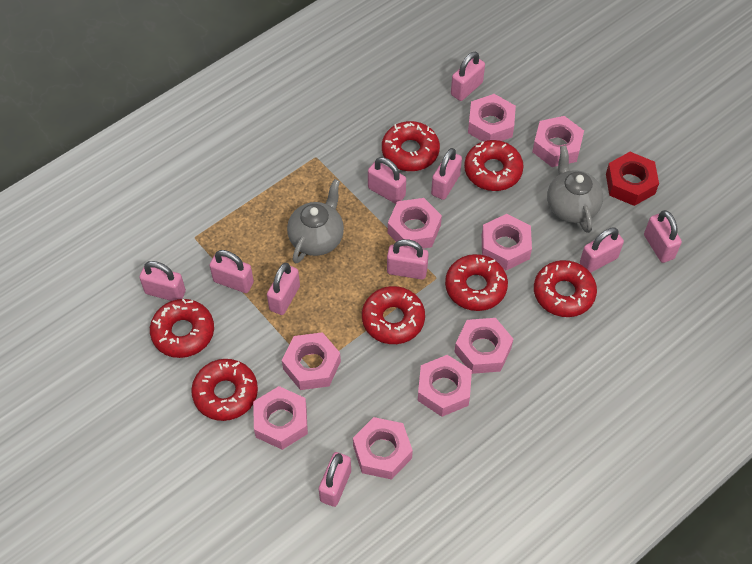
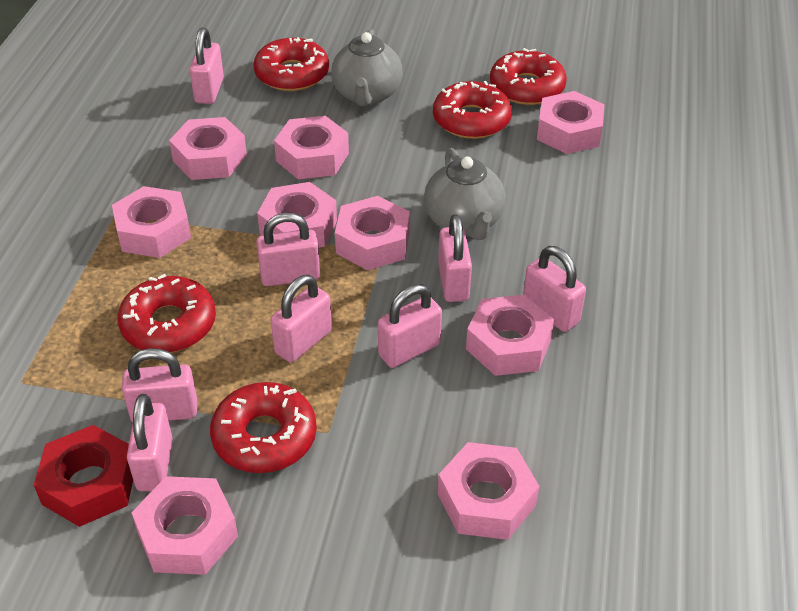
pink padlock: 10 -> 8
red donut: 7 -> 5

